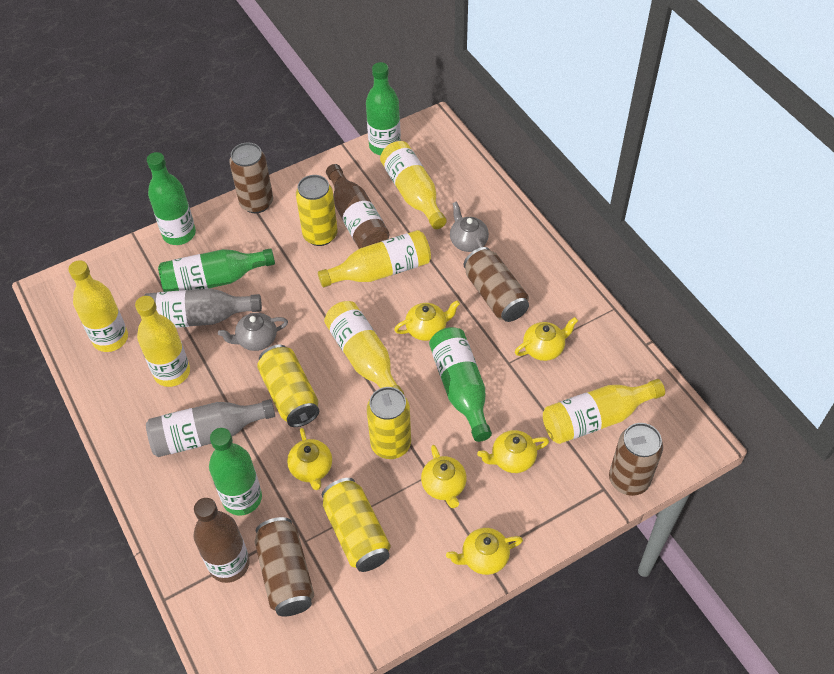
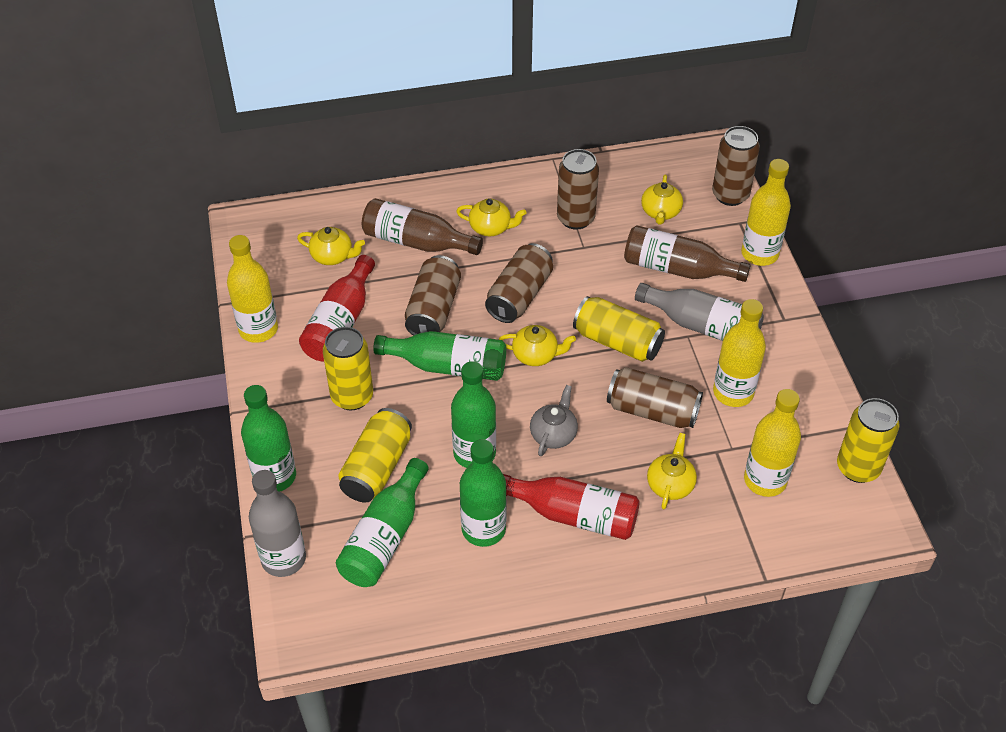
brown can: 4 -> 5
grey teapot: 2 -> 1
red bottle: 0 -> 2
yellow bottle: 6 -> 4
yellow teapot: 6 -> 5

